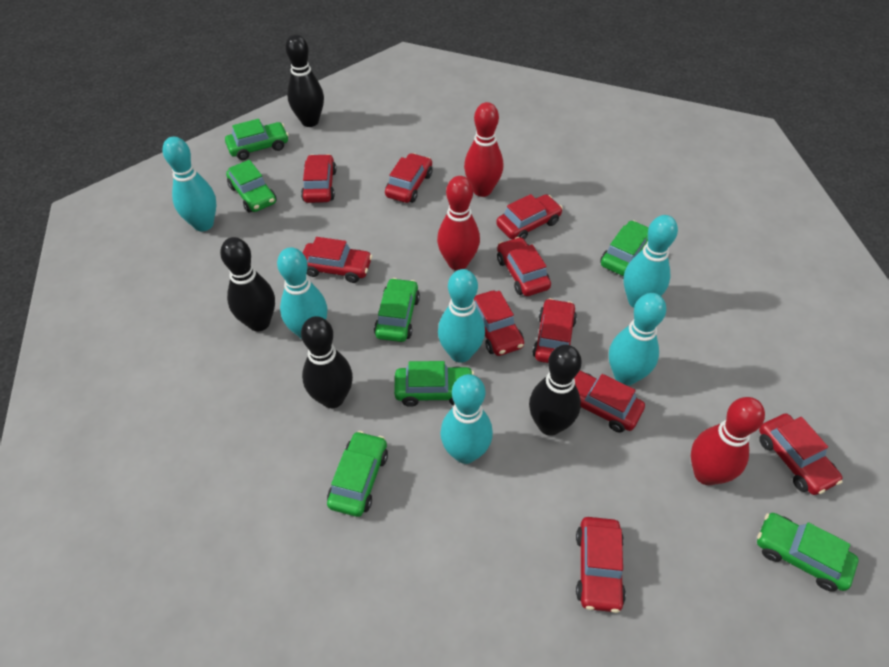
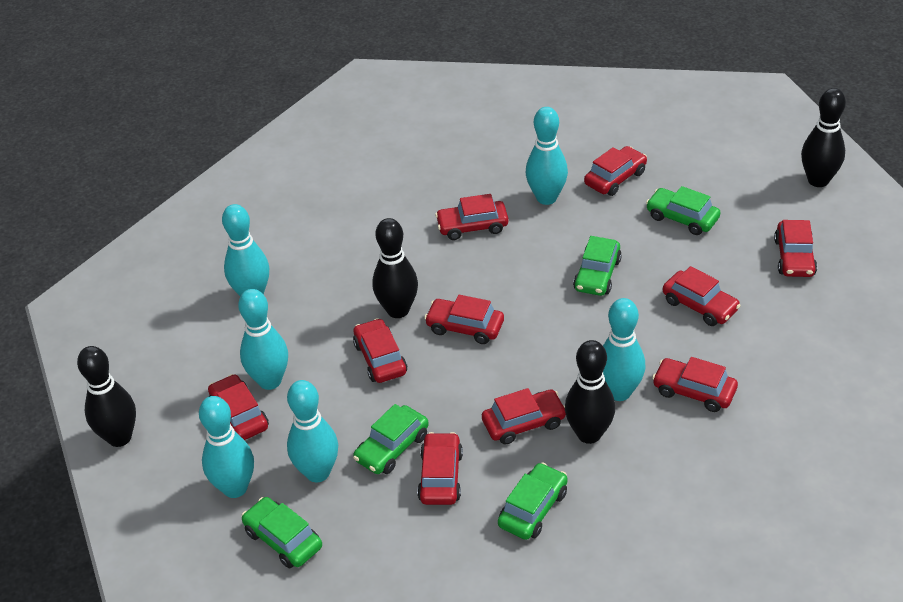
green car: 7 -> 5
red bowling pin: 3 -> 0

